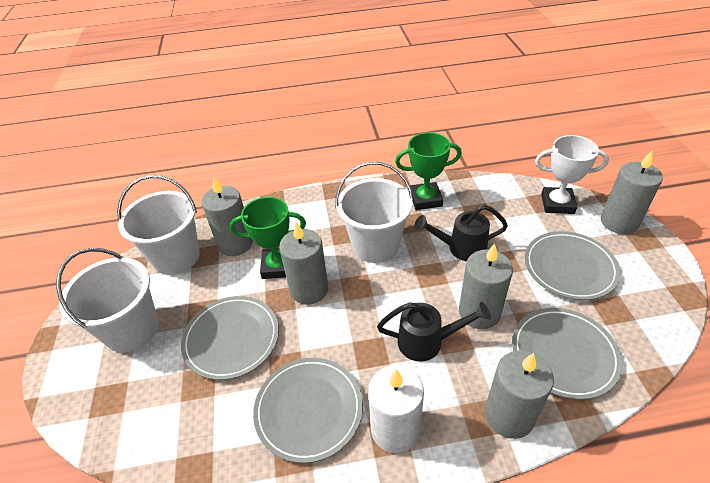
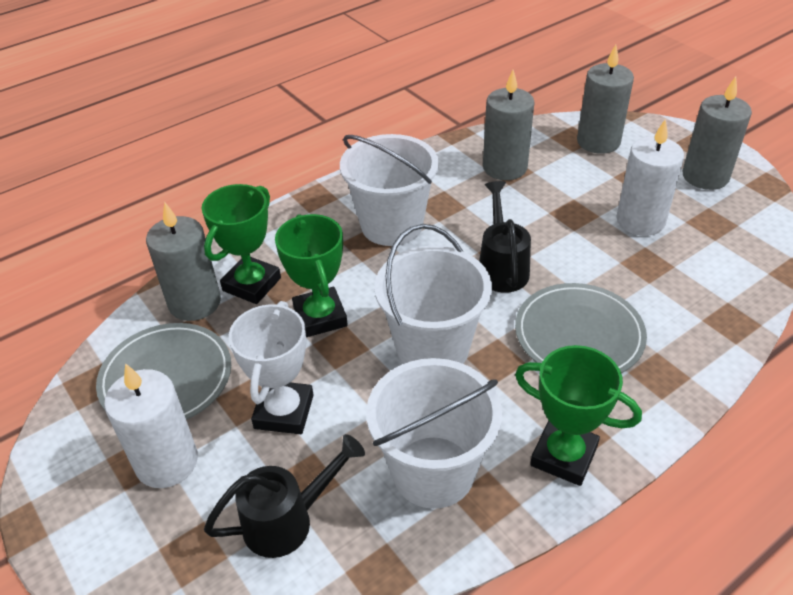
green trophy: 2 -> 3
grey candle: 5 -> 4
grey plate: 4 -> 2
white candle: 1 -> 2

